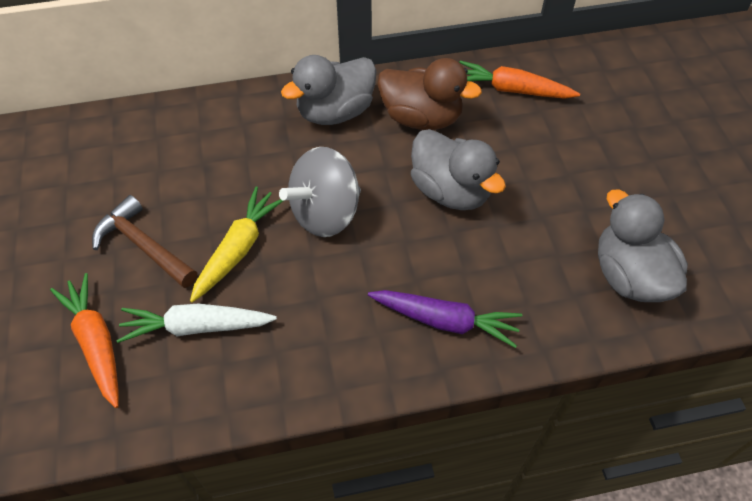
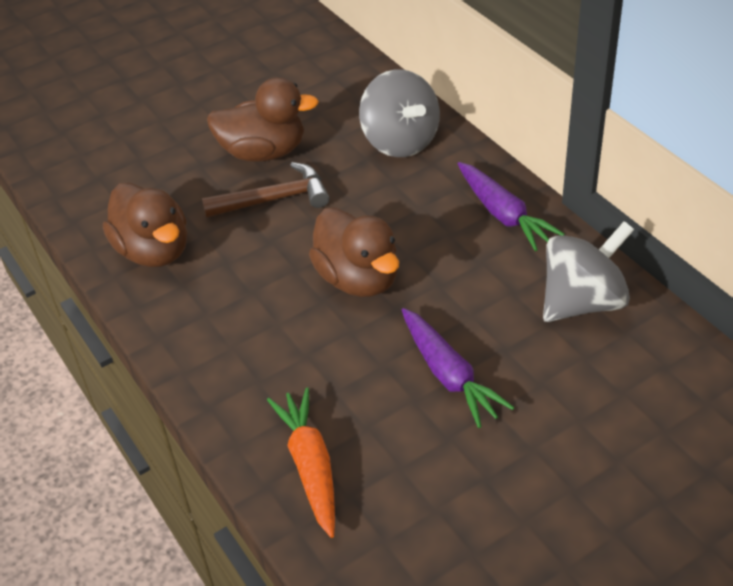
brown duck: 1 -> 3
grey duck: 3 -> 0
grey spinning top: 1 -> 2
orange carrot: 2 -> 1
purple carrot: 1 -> 2
white carrot: 1 -> 0
yellow carrot: 1 -> 0

